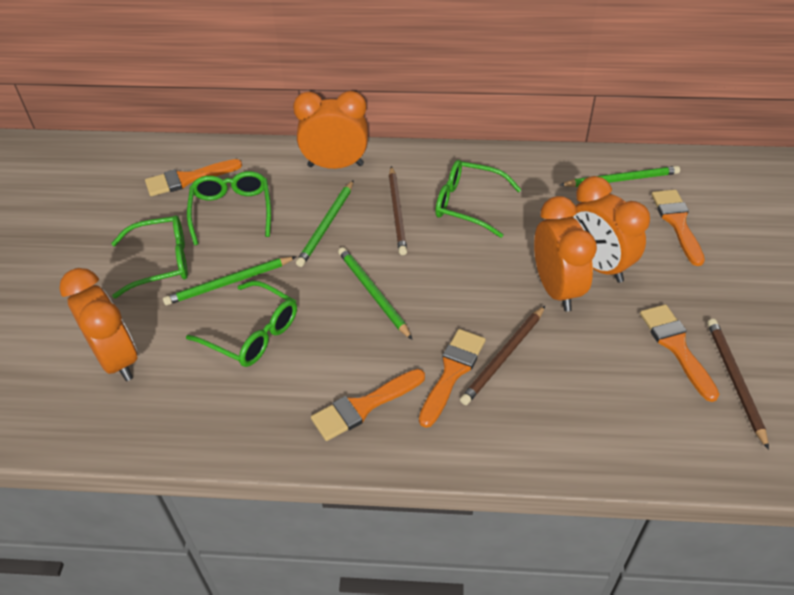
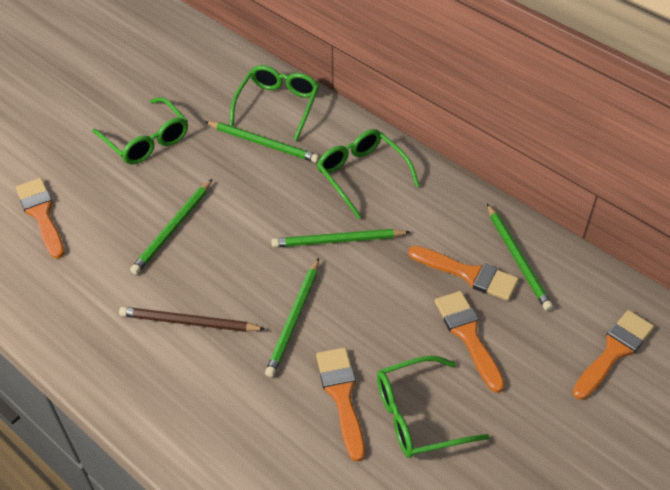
brown pencil: 3 -> 1
green pencil: 4 -> 5
orange clock: 4 -> 0

